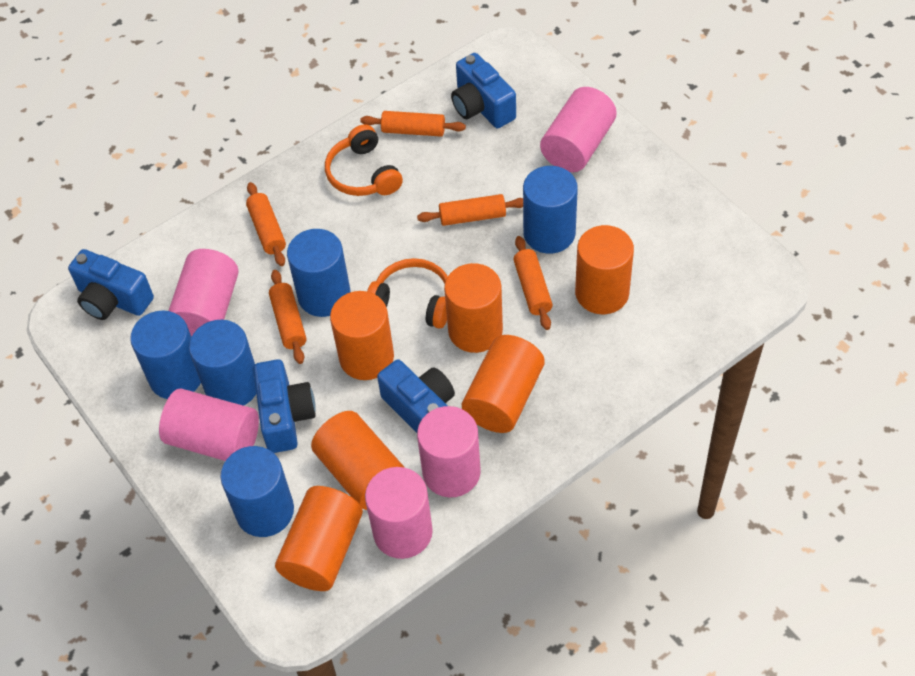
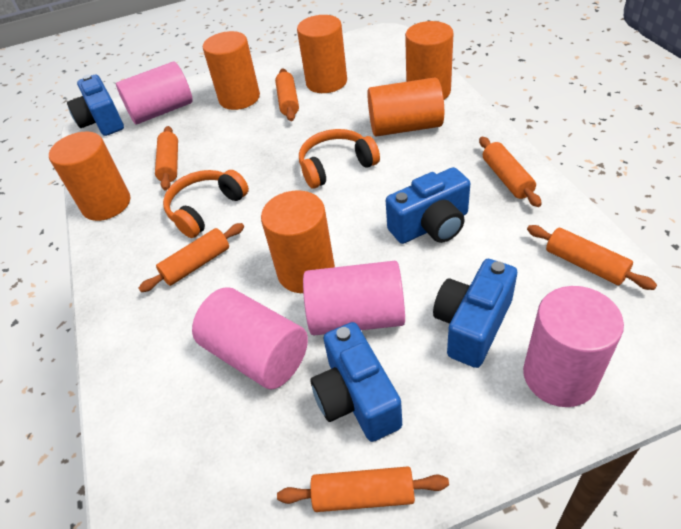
blue cylinder: 5 -> 0
orange rolling pin: 5 -> 6
pink cylinder: 5 -> 4

